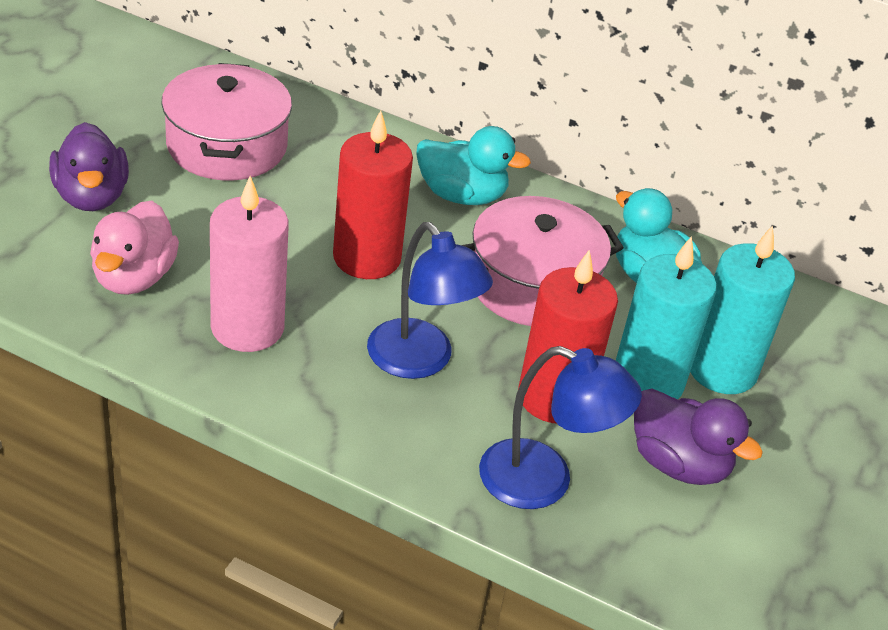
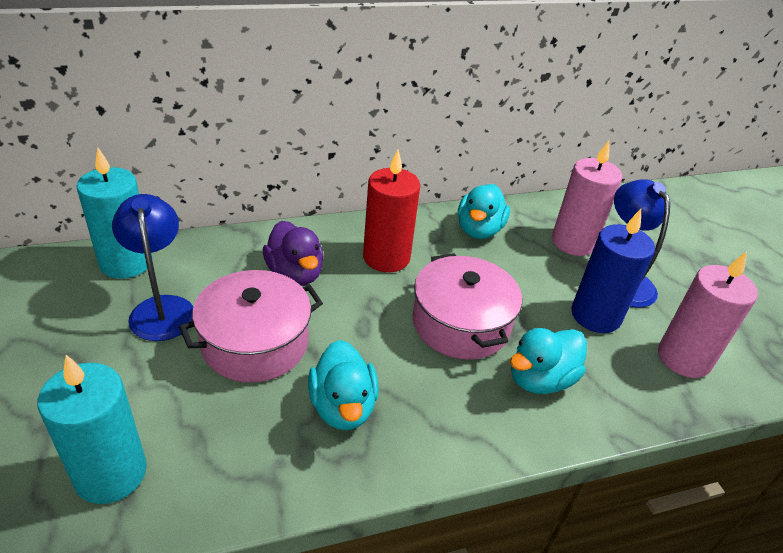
blue candle: 0 -> 1
pink candle: 1 -> 2
pink duck: 1 -> 0
purple duck: 2 -> 1
red candle: 2 -> 1
turquoise duck: 2 -> 3

